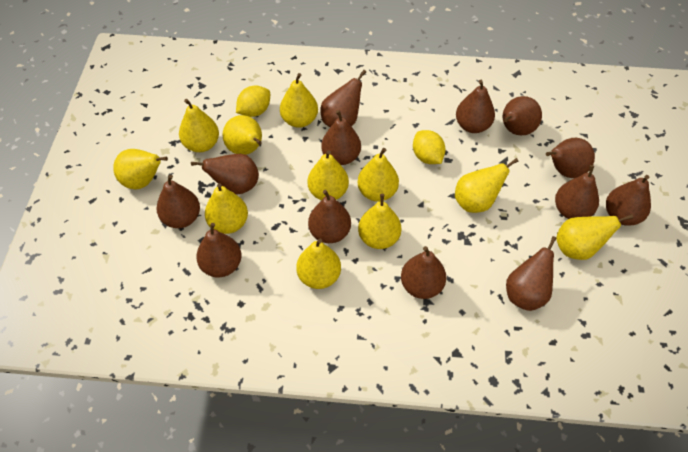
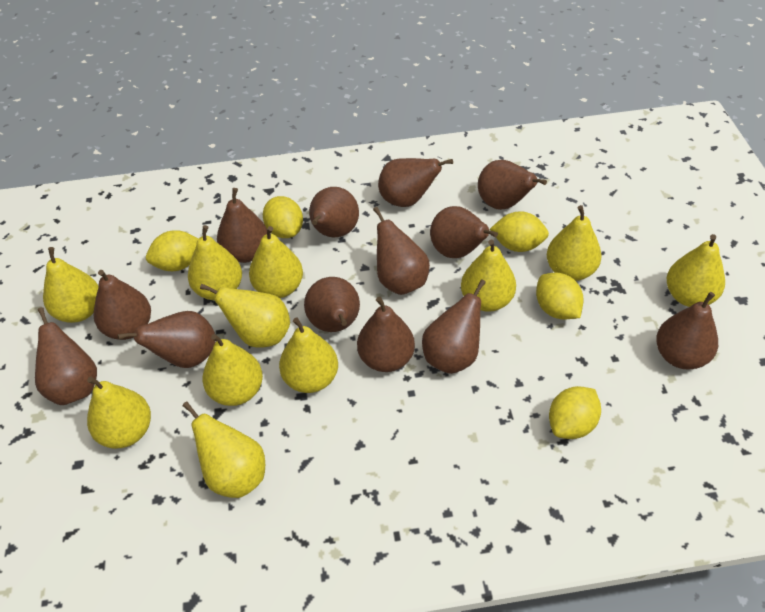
yellow lemon: 2 -> 5

